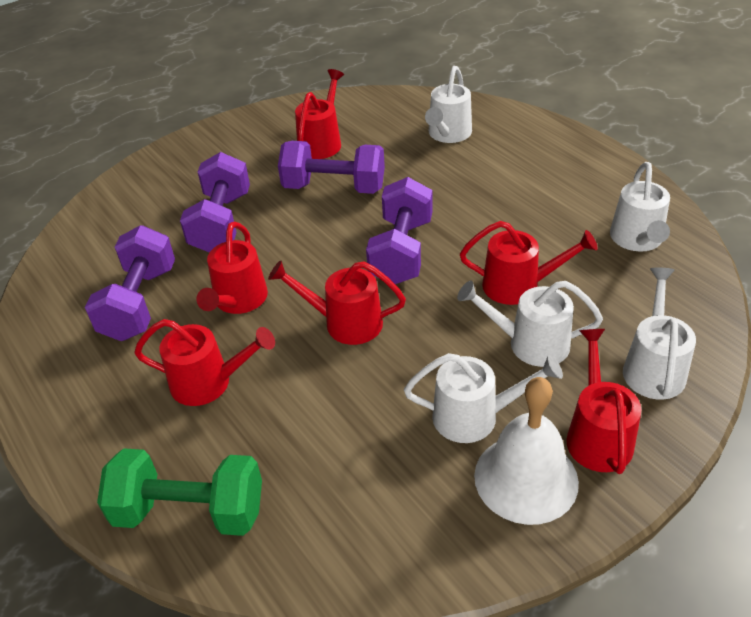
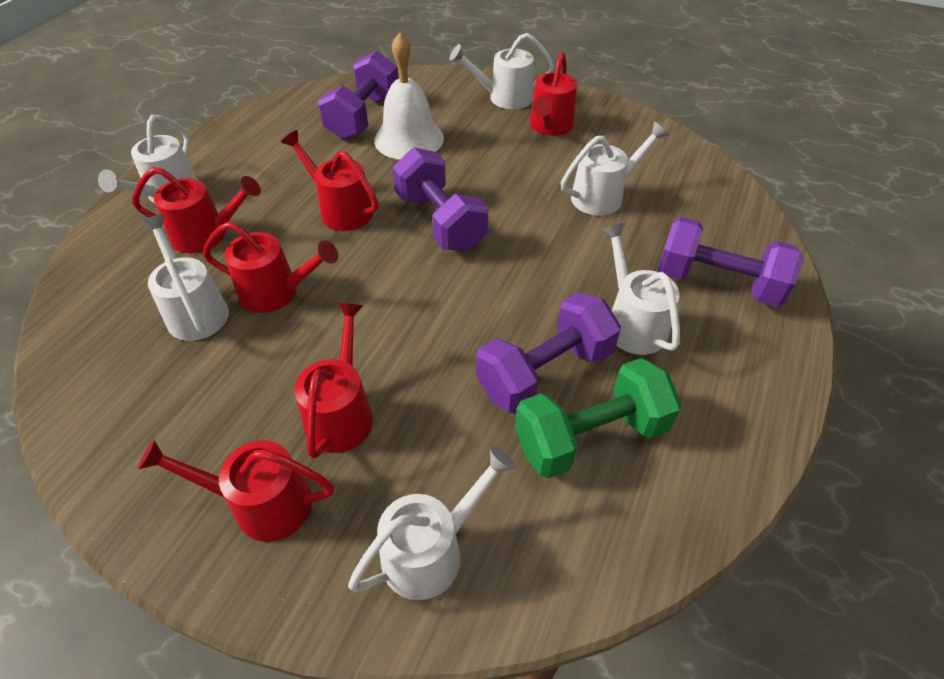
white watering can: 5 -> 6

